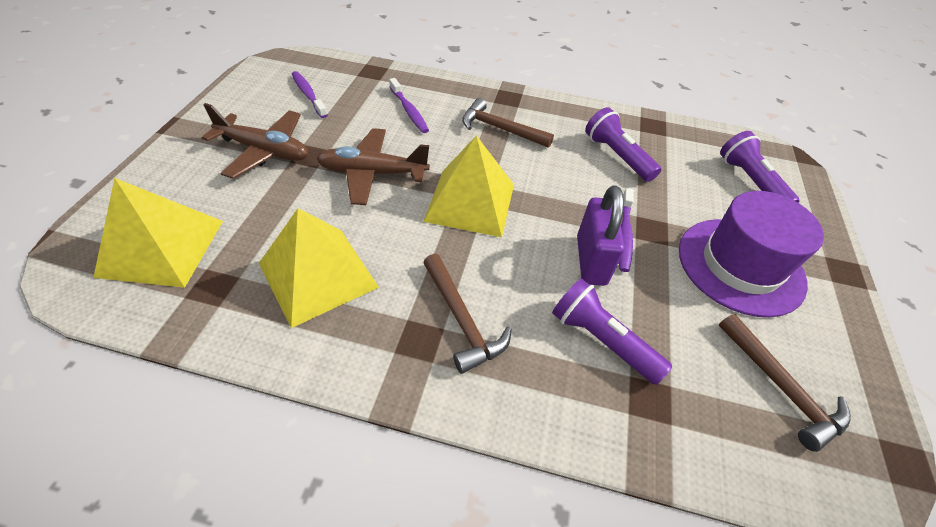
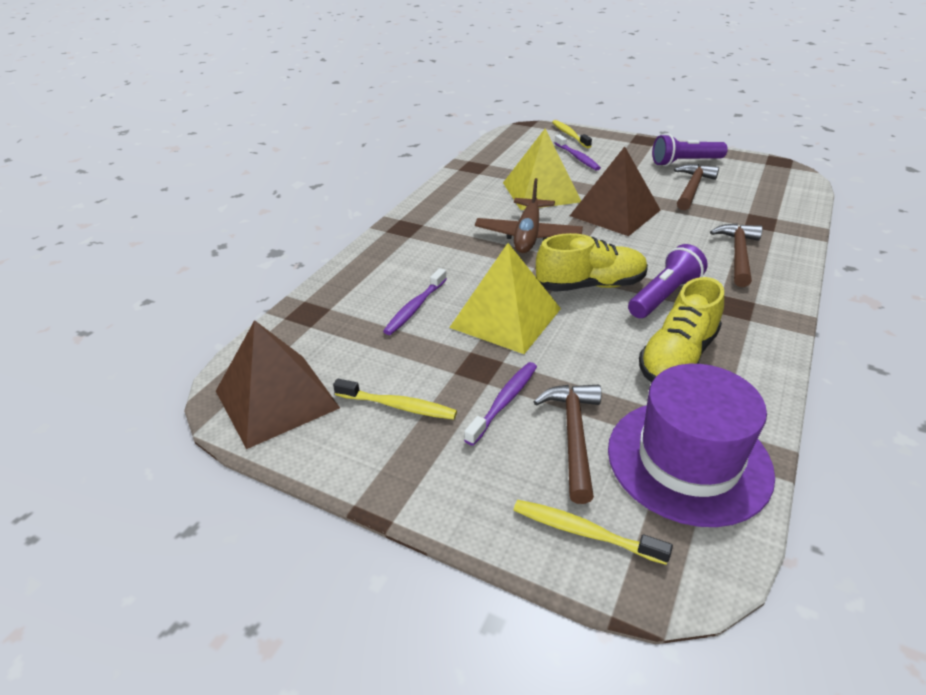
brown plane: 2 -> 1
brown pyramid: 0 -> 2
purple flashlight: 3 -> 2
purple padlock: 1 -> 0
yellow pyramid: 3 -> 2
yellow shoe: 0 -> 2
yellow toothbrush: 0 -> 3

